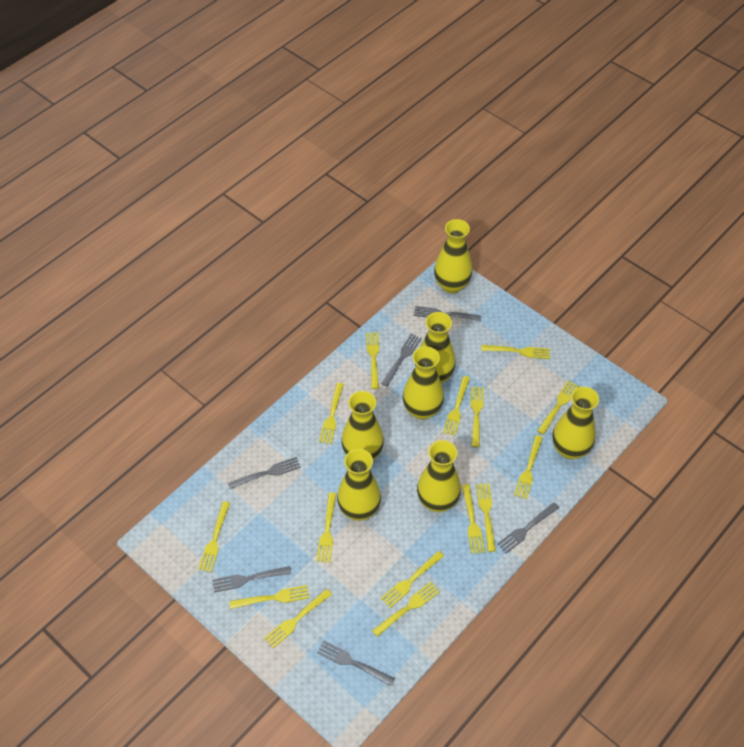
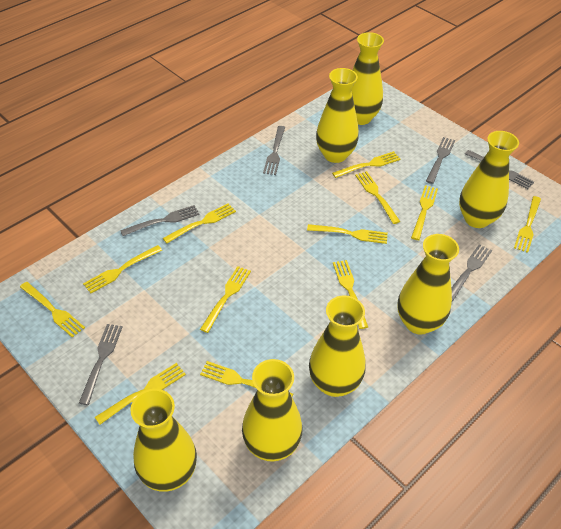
yellow fork: 15 -> 12

